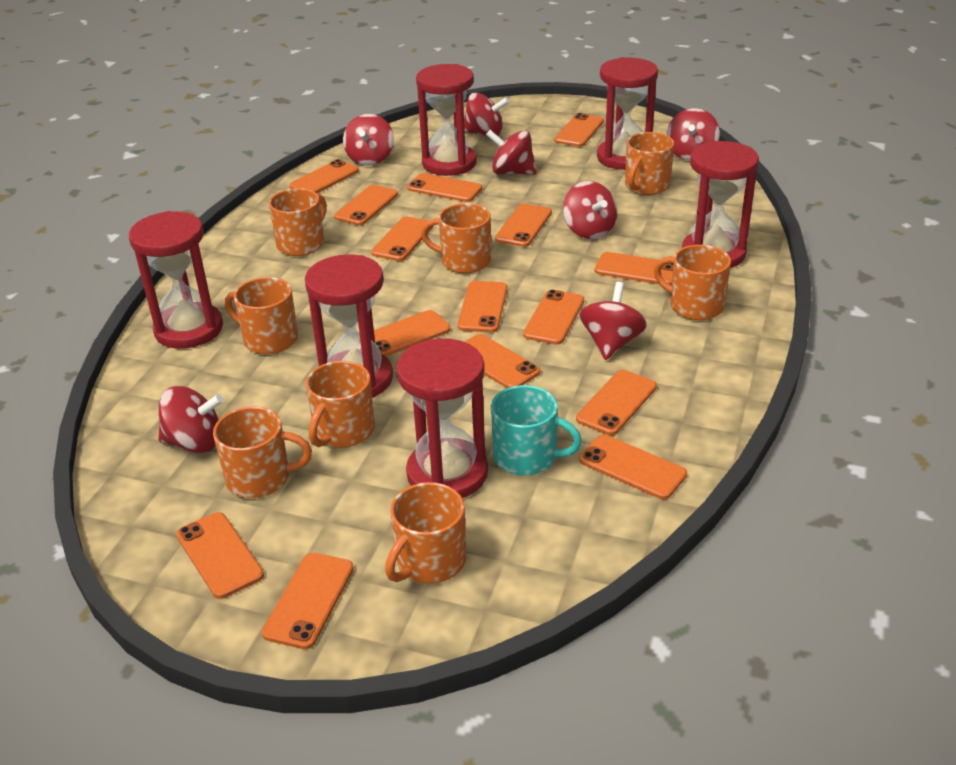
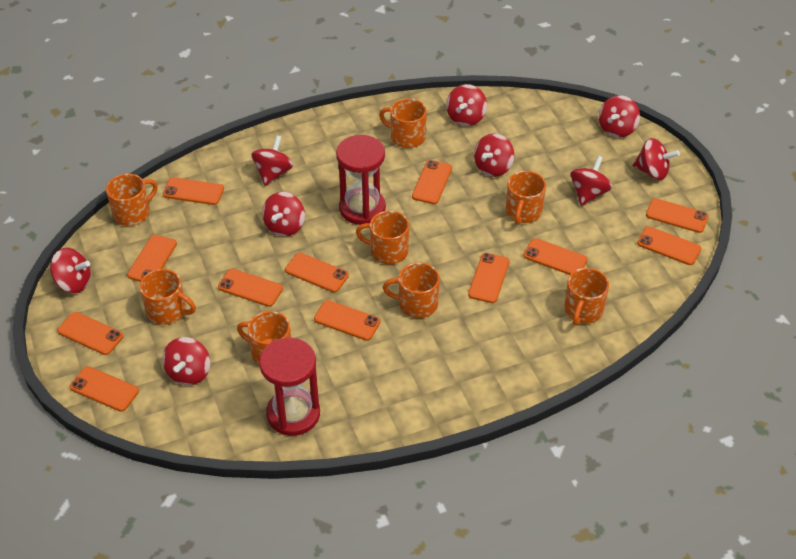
orange phone: 15 -> 12
red hourglass: 6 -> 2
red spinning top: 7 -> 9
turquoise mug: 1 -> 0

